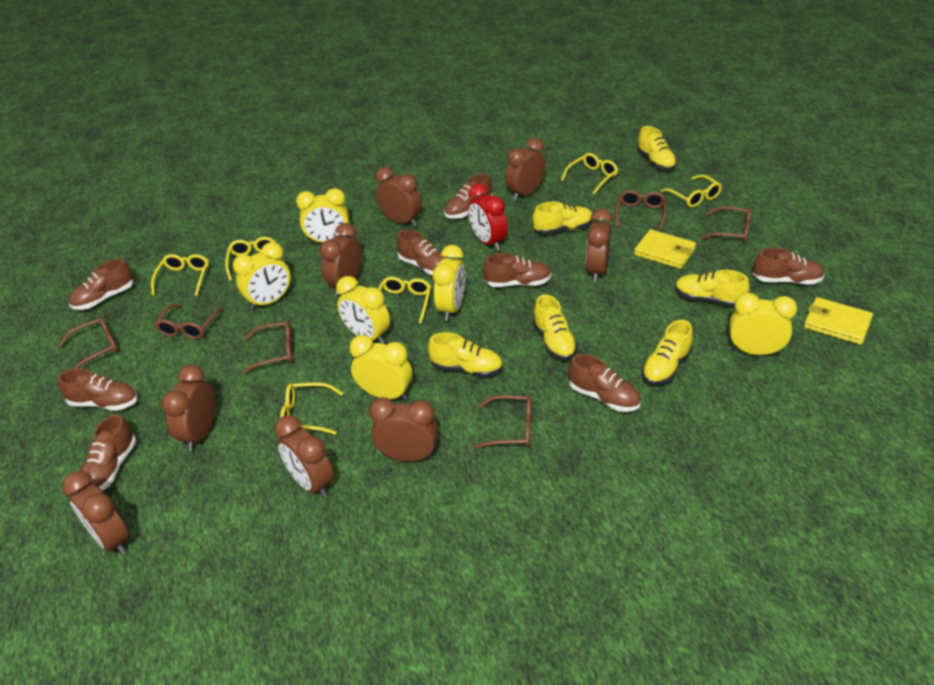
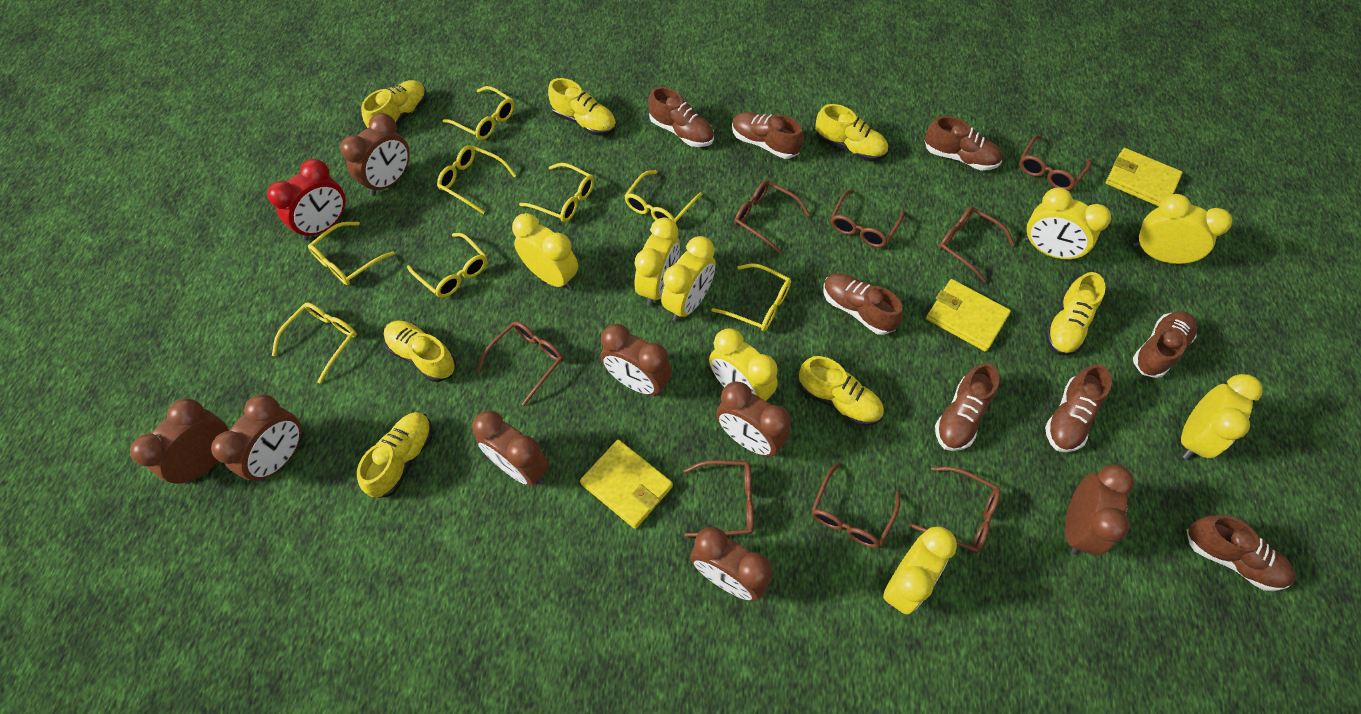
brown glasses: 6 -> 8
yellow clock: 6 -> 8
yellow glasses: 6 -> 8
yellow shoe: 6 -> 7
yellow wallet: 2 -> 3

